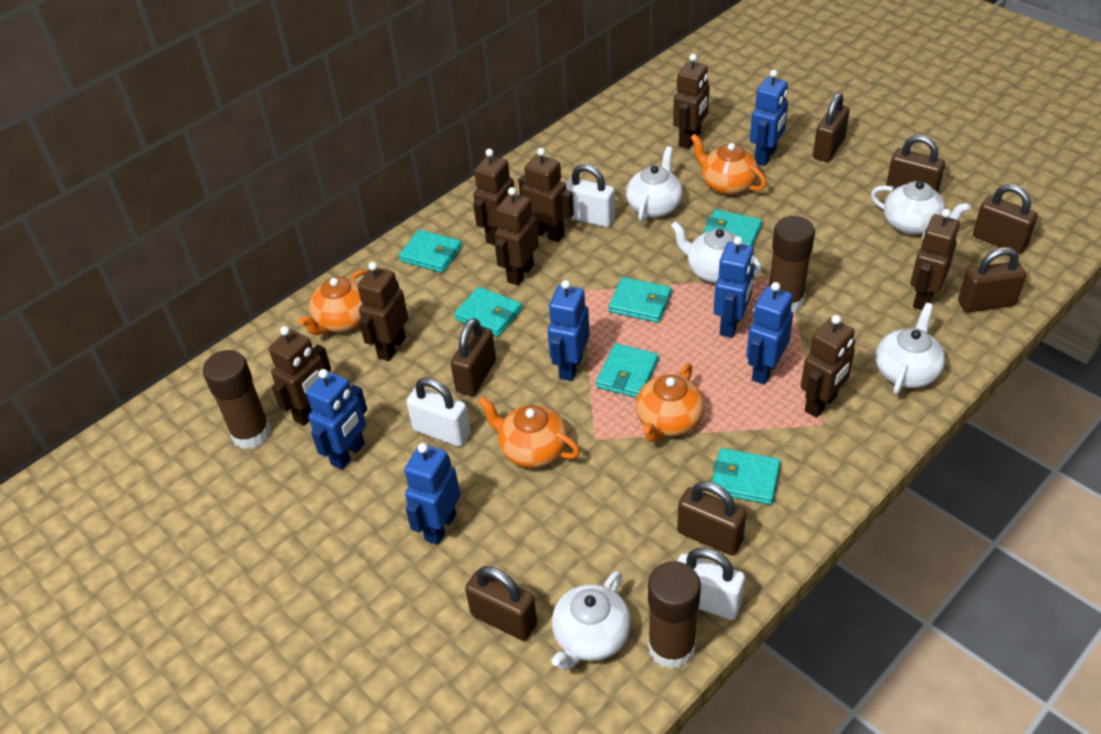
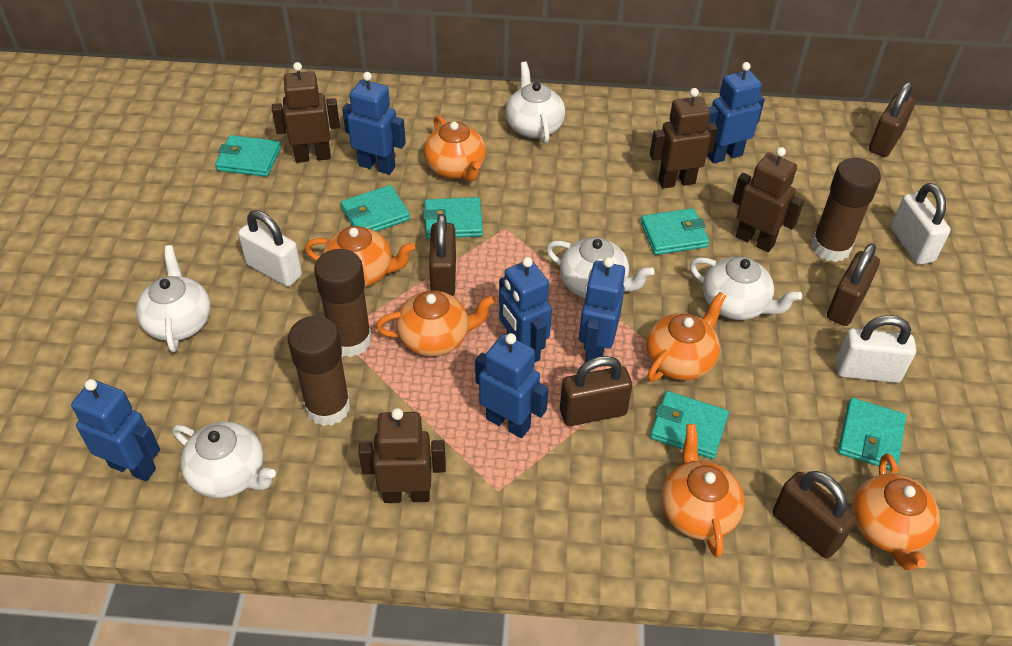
brown padlock: 7 -> 5
brown robot: 8 -> 4
orange teapot: 4 -> 6

